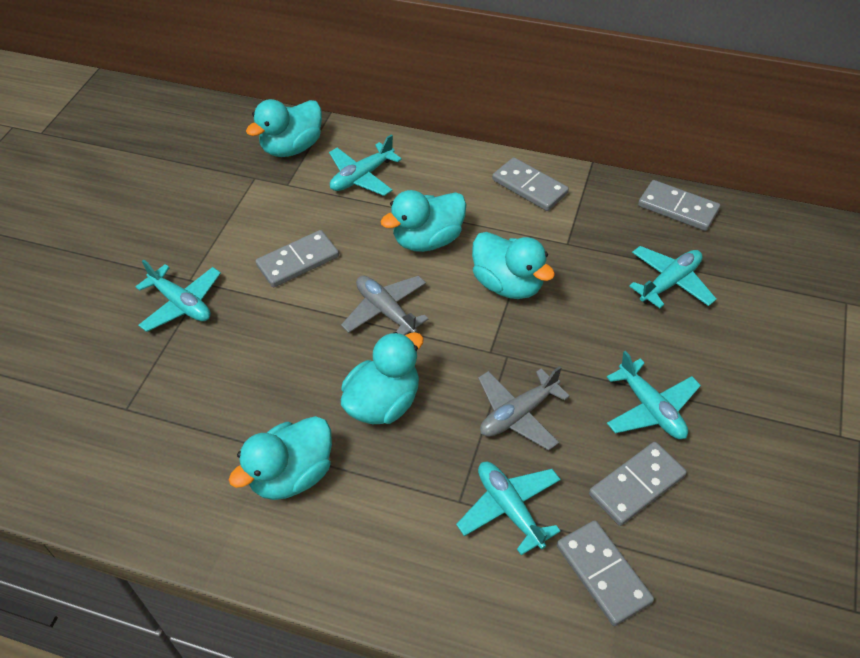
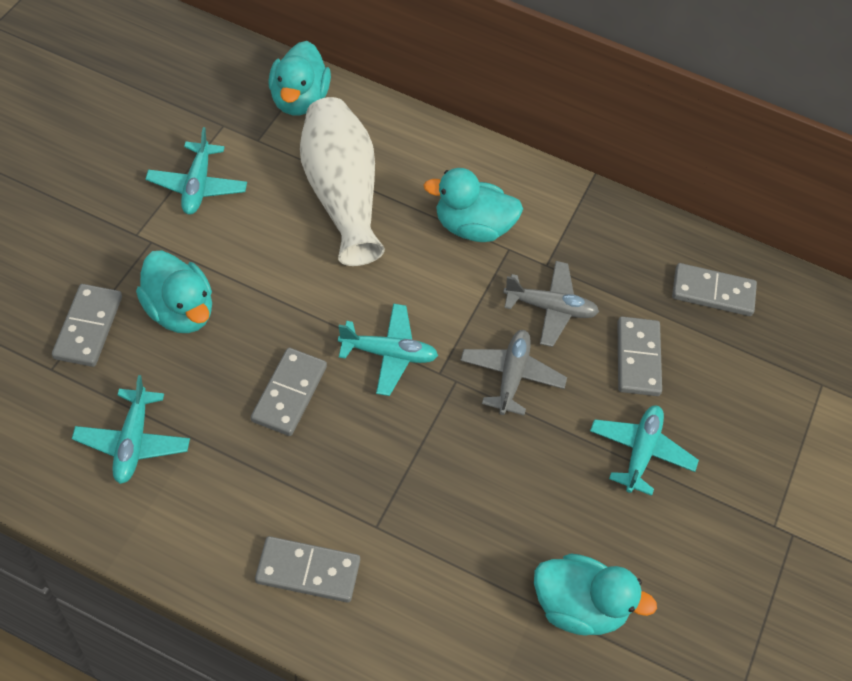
turquoise duck: 5 -> 4
turquoise plane: 5 -> 4
white vase: 0 -> 1

